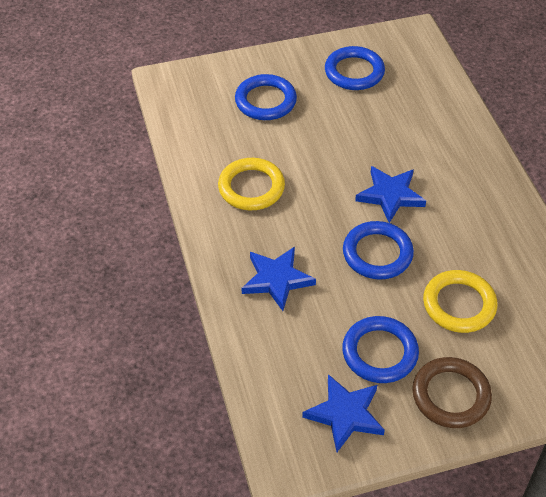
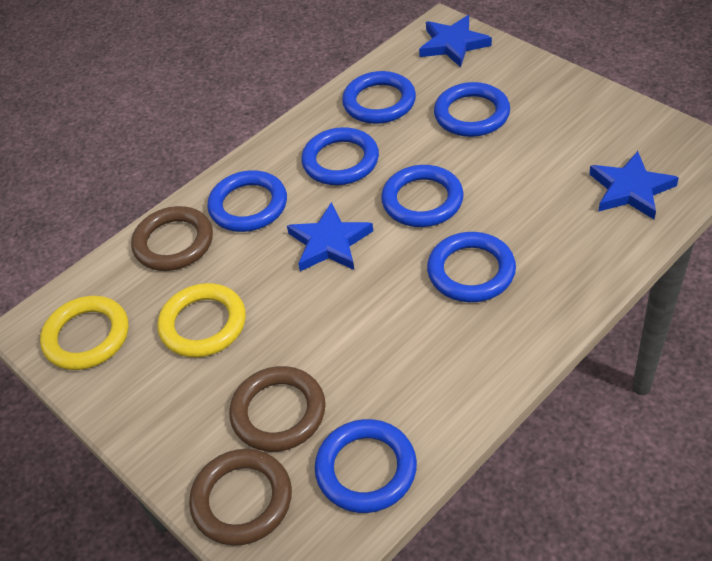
blue ring: 4 -> 7
brown ring: 1 -> 3

